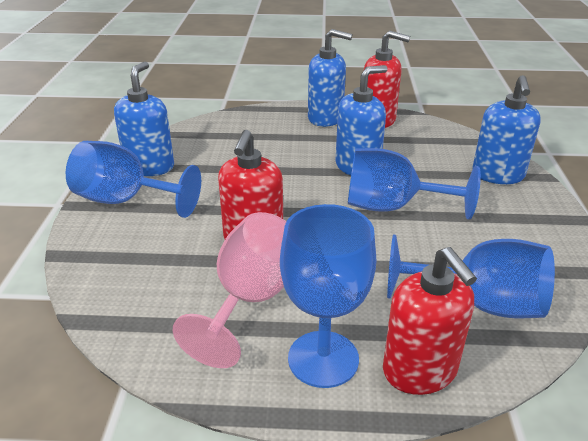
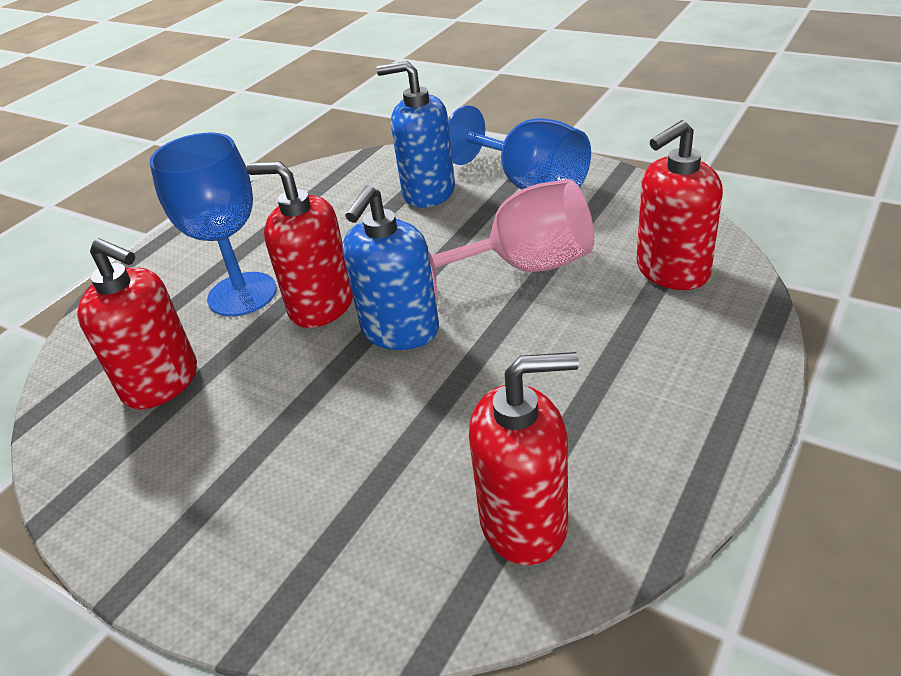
blue goblet: 4 -> 2
blue soap dispenser: 4 -> 2
red soap dispenser: 3 -> 4

